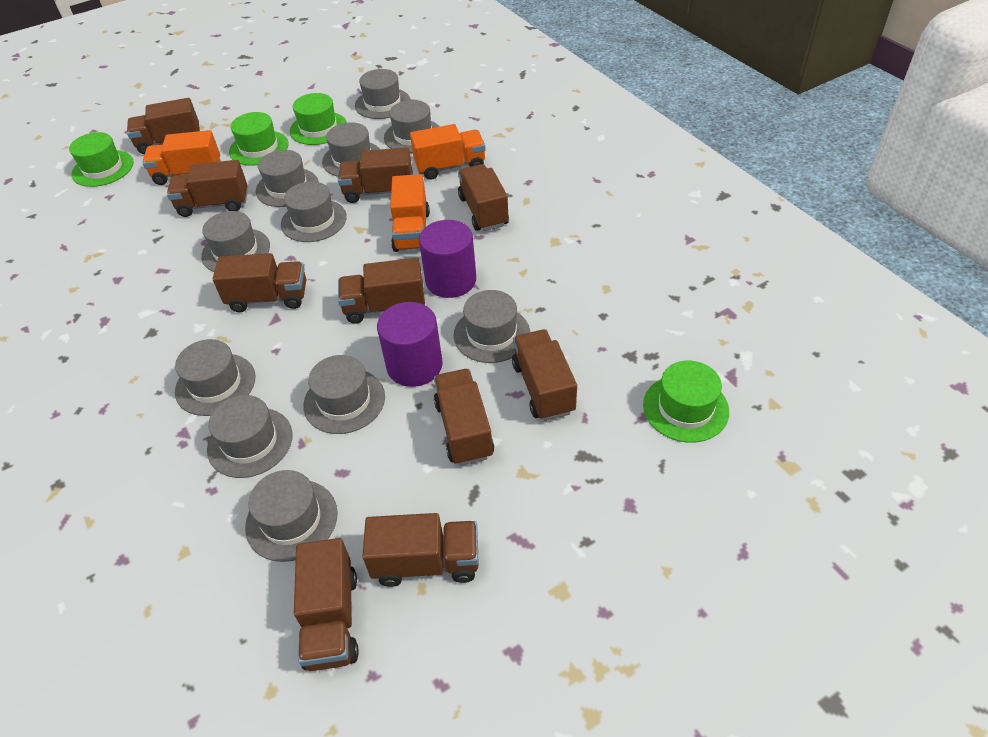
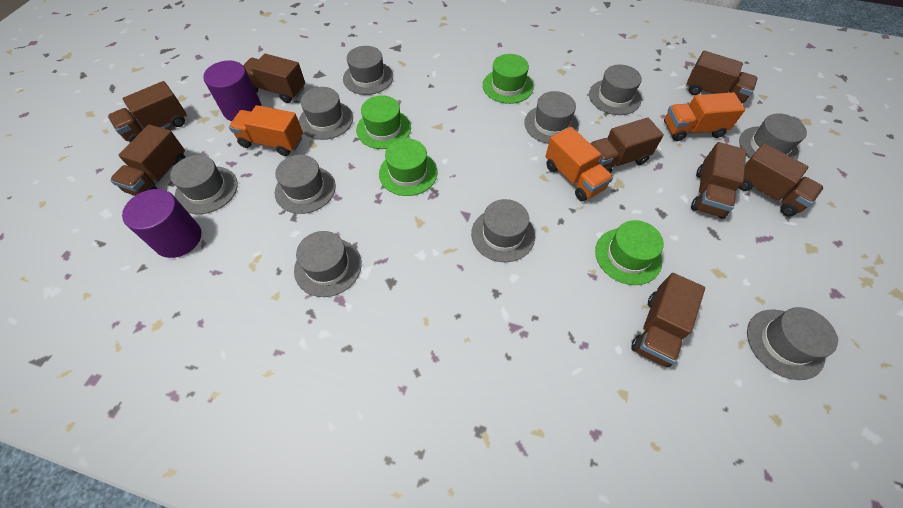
brown truck: 10 -> 8
grey hat: 11 -> 10

